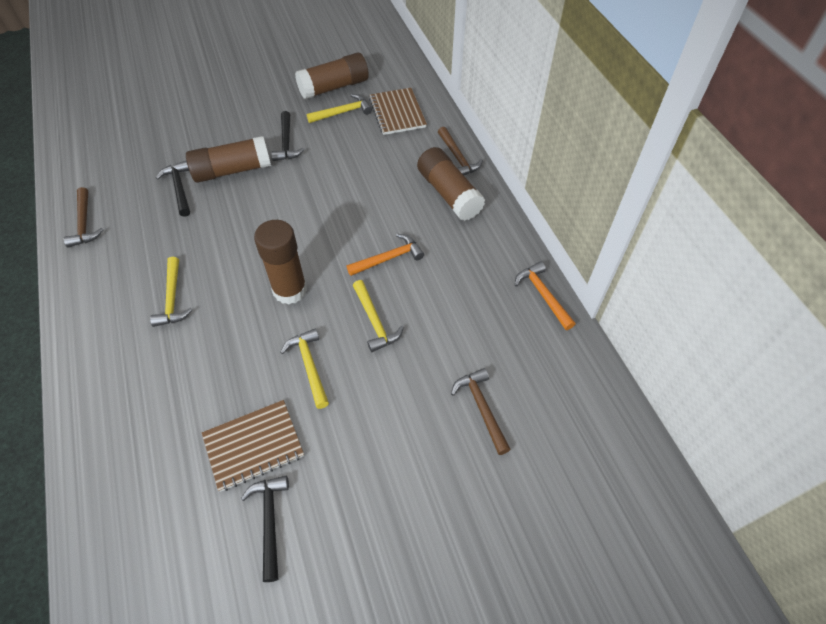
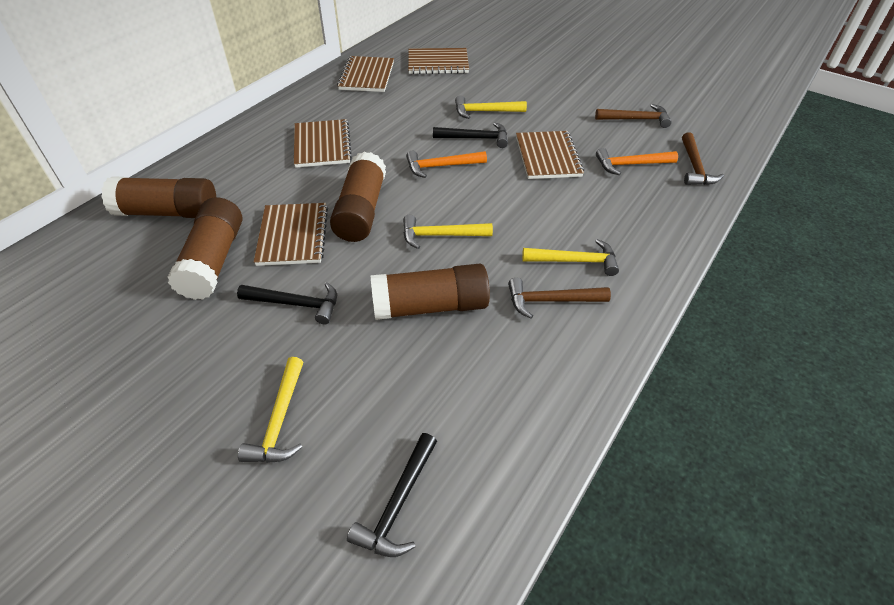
brown notebook: 2 -> 5

